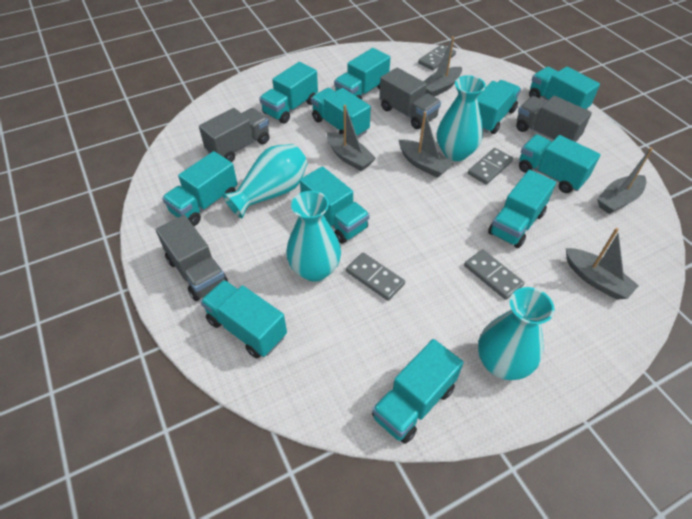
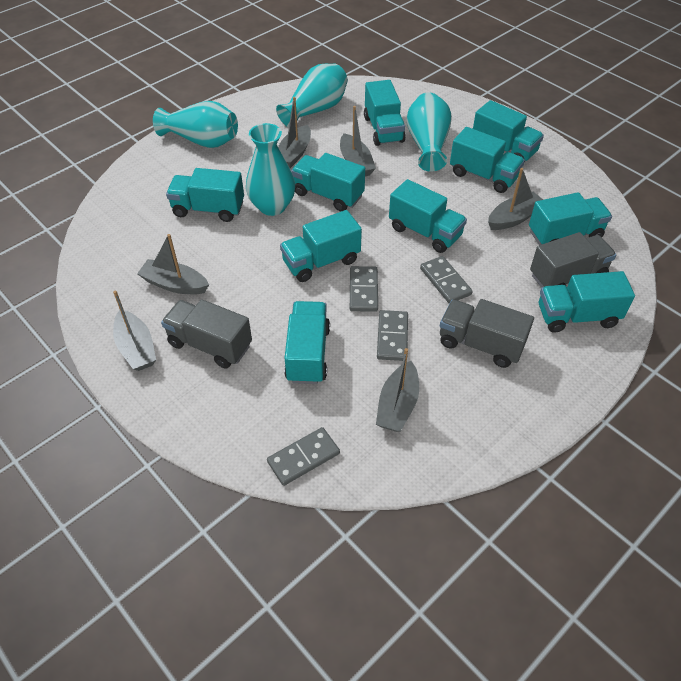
grey boat: 5 -> 6
grey truck: 4 -> 3
turquoise truck: 11 -> 10

